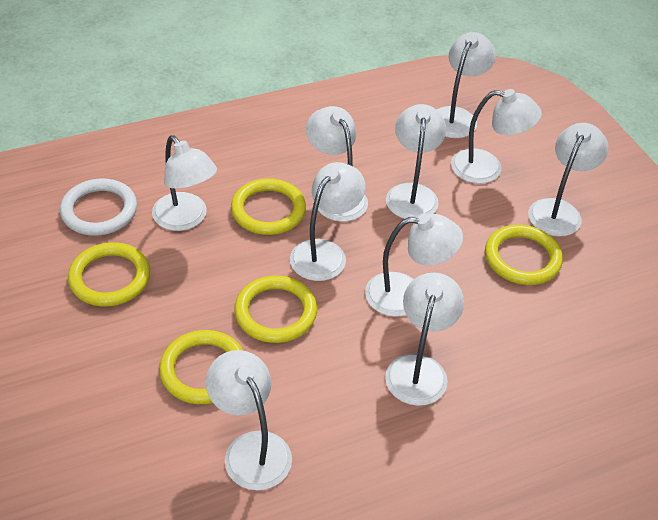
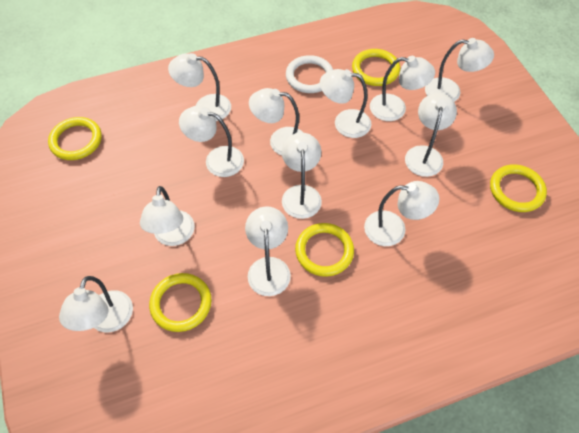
white lamp: 10 -> 12

